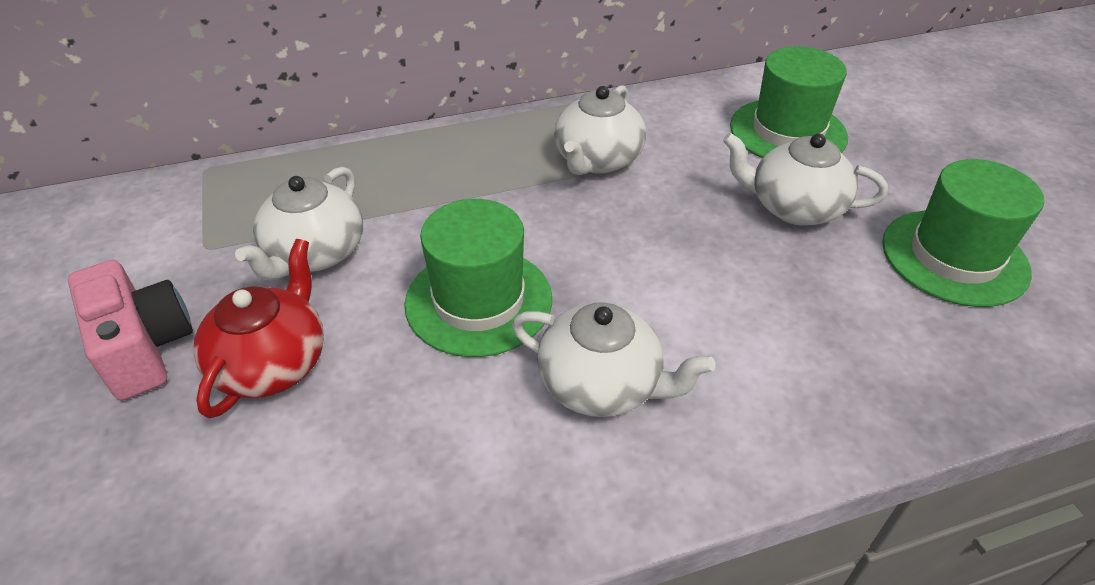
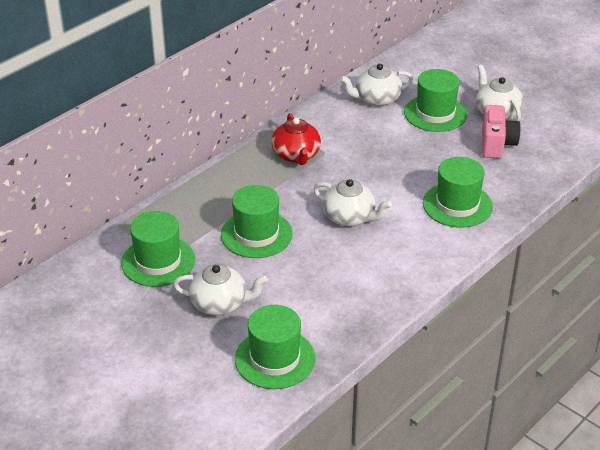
green hat: 3 -> 5

